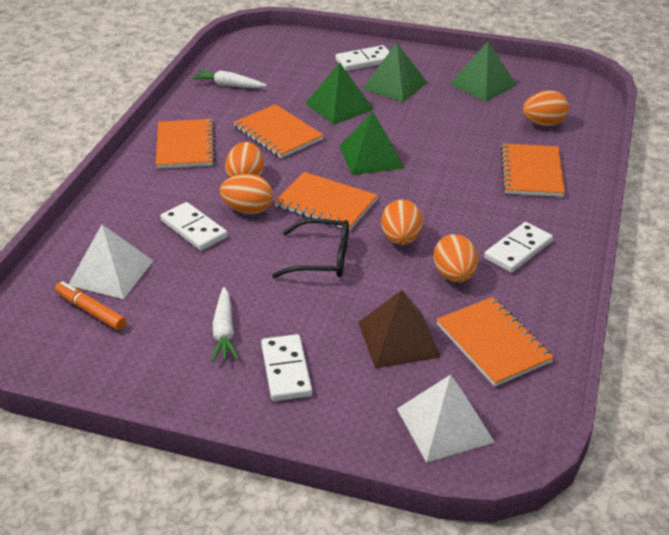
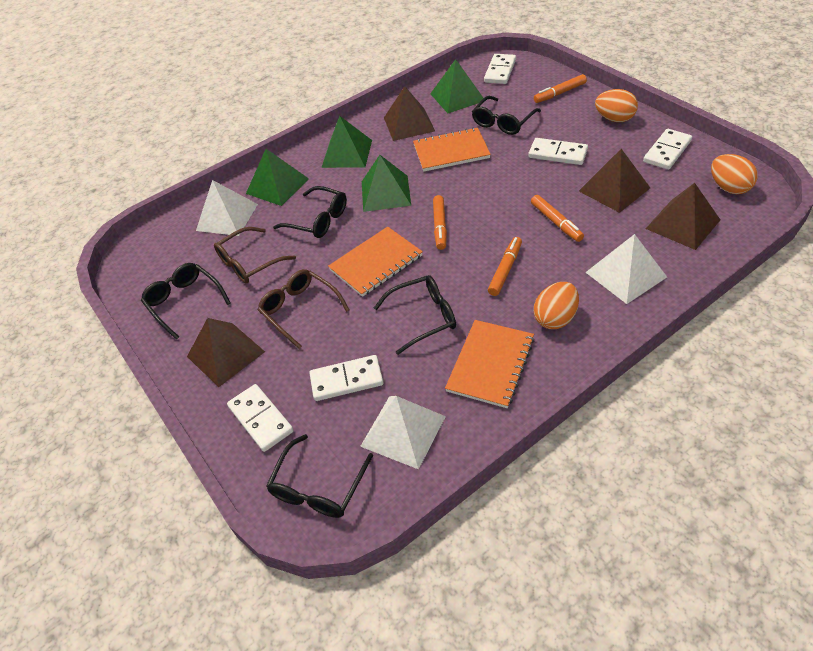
black glasses: 1 -> 5
brown glasses: 0 -> 2
brown pyramid: 1 -> 4
orange egg: 5 -> 3
orange marker: 1 -> 4
orange notebook: 5 -> 3
white carrot: 2 -> 0
white domino: 4 -> 5
white pyramid: 2 -> 3

